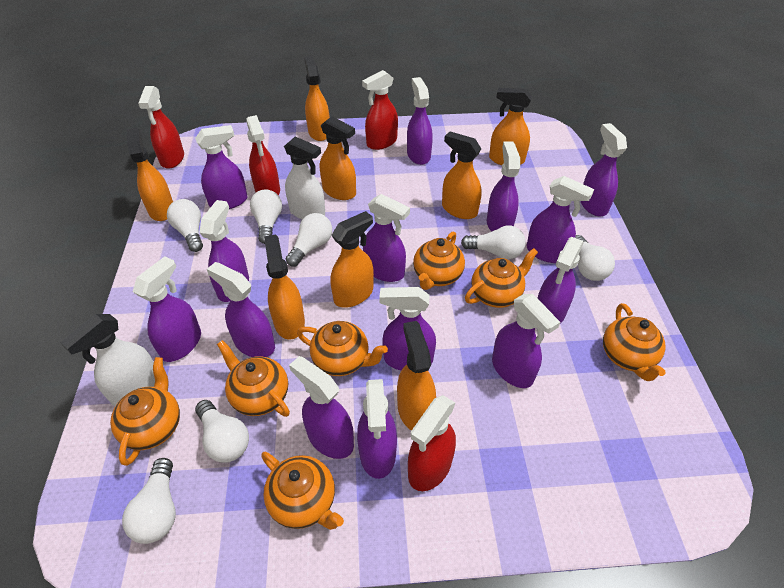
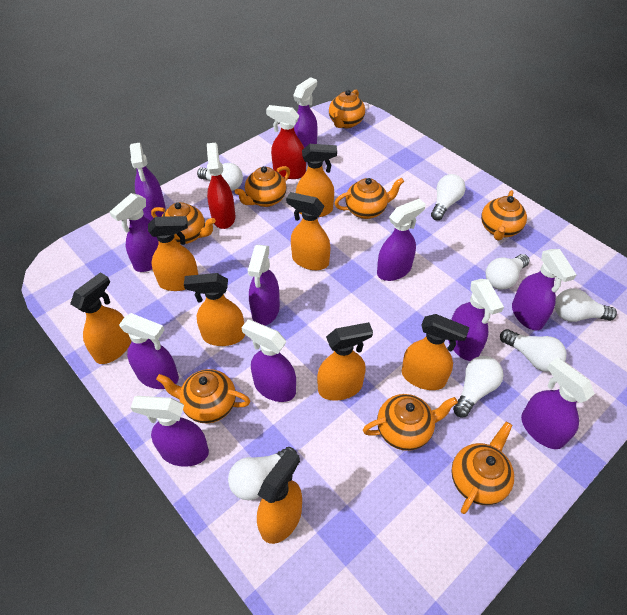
orange teapot: 7 -> 8
purple spray bottle: 14 -> 11
red spray bottle: 4 -> 2
white spray bottle: 2 -> 0

